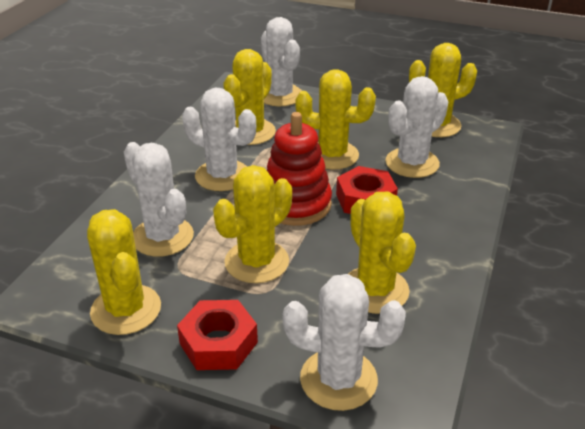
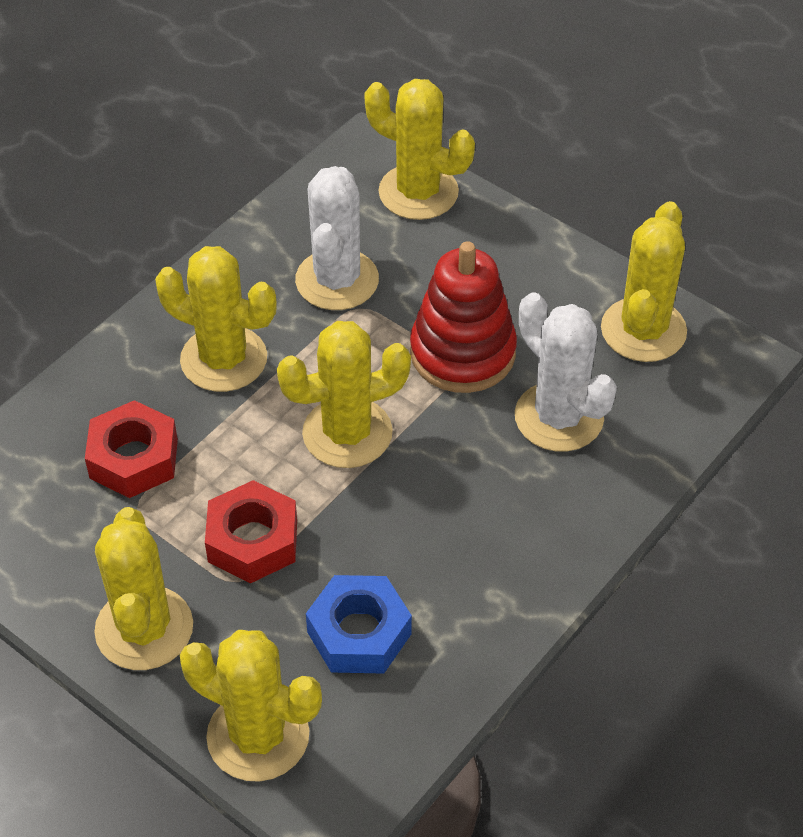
blue nut: 0 -> 1
white cactus: 5 -> 2

